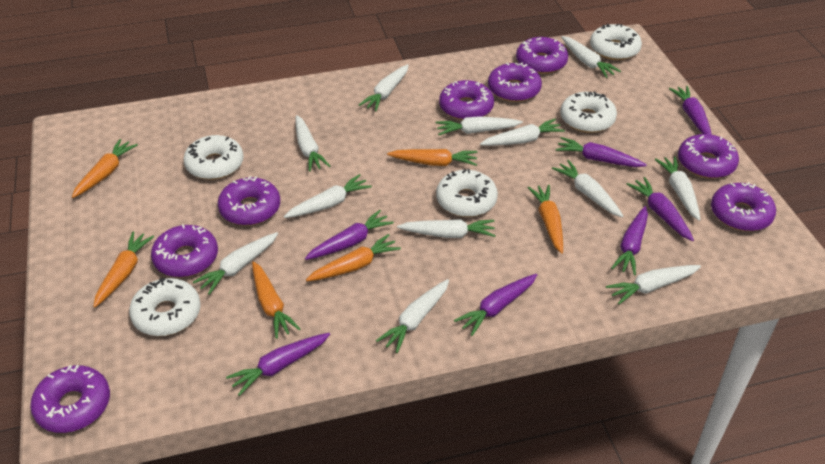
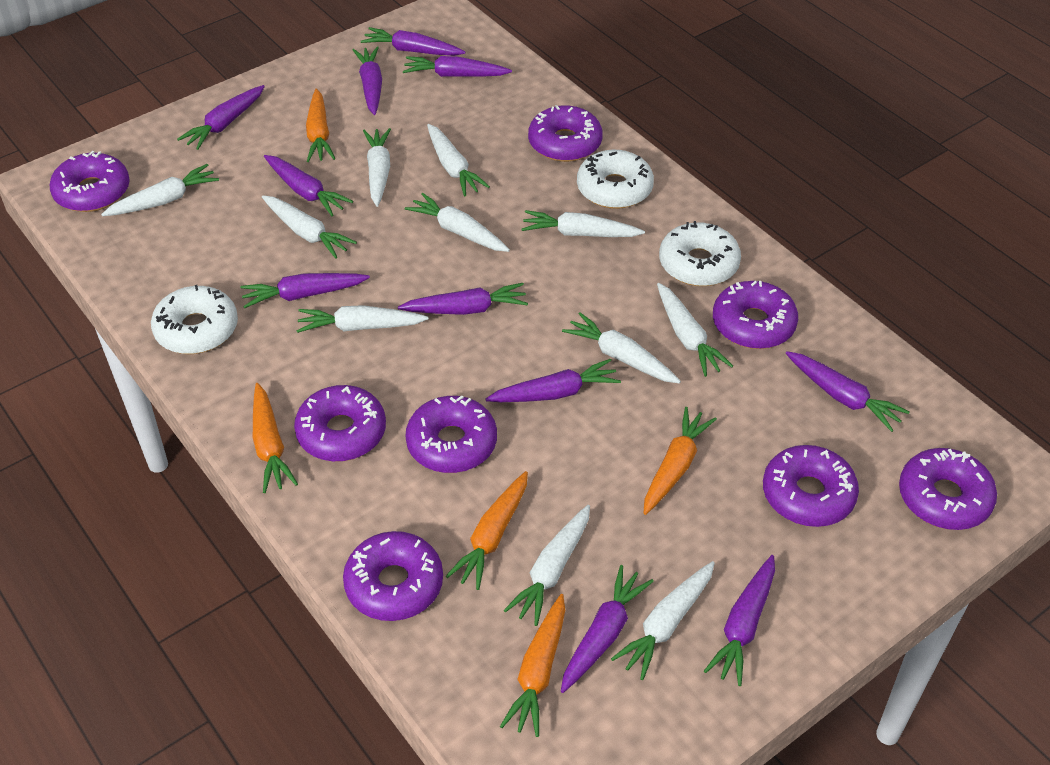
orange carrot: 6 -> 5
purple carrot: 7 -> 11
white carrot: 12 -> 11
white donut: 5 -> 3

